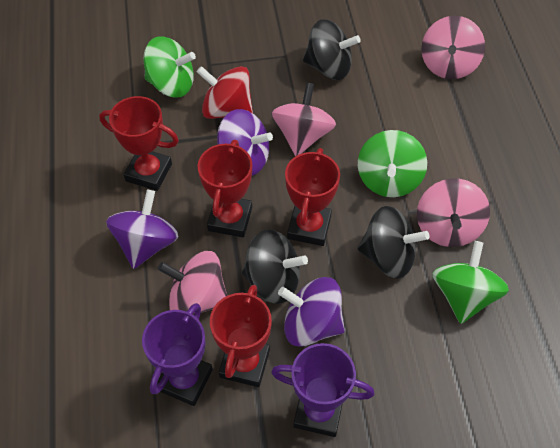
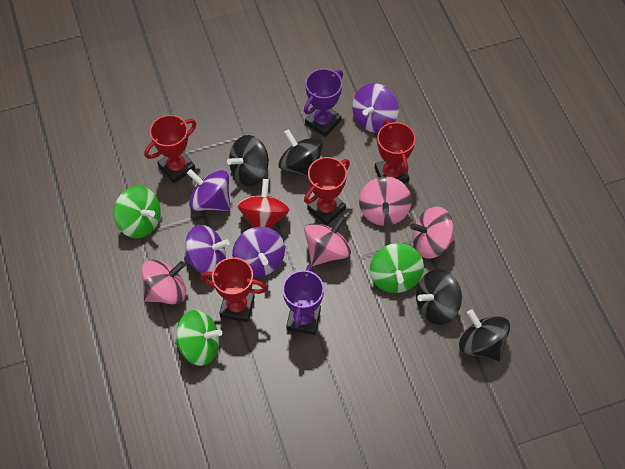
black spinning top: 3 -> 4
purple spinning top: 3 -> 4

